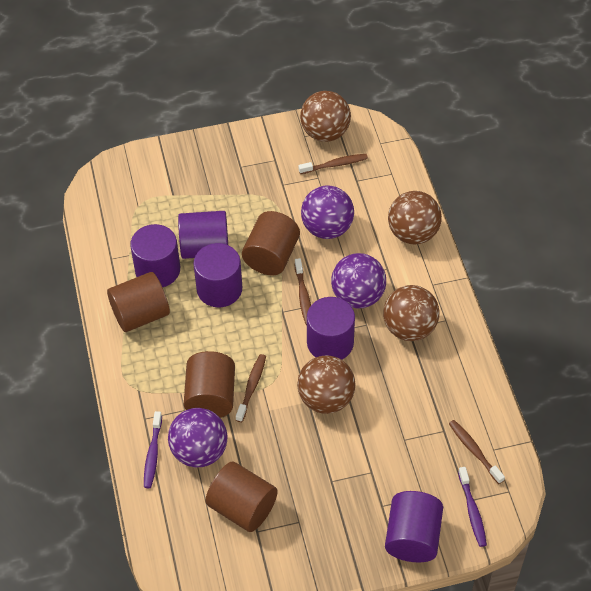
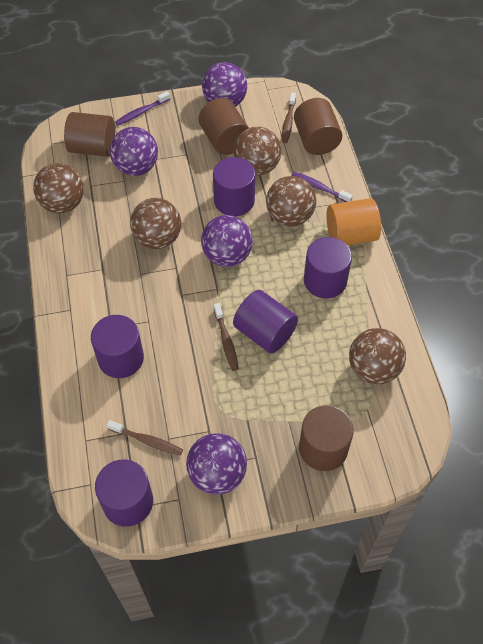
brown ball: 4 -> 5
brown toothbrush: 4 -> 3
orange cylinder: 0 -> 1
purple ball: 3 -> 4

